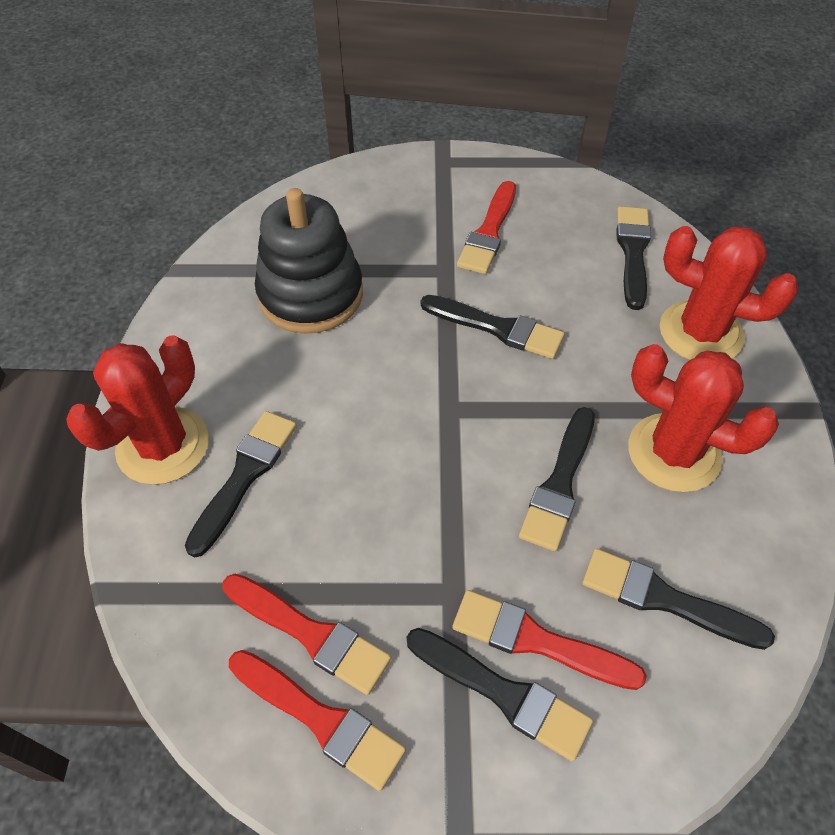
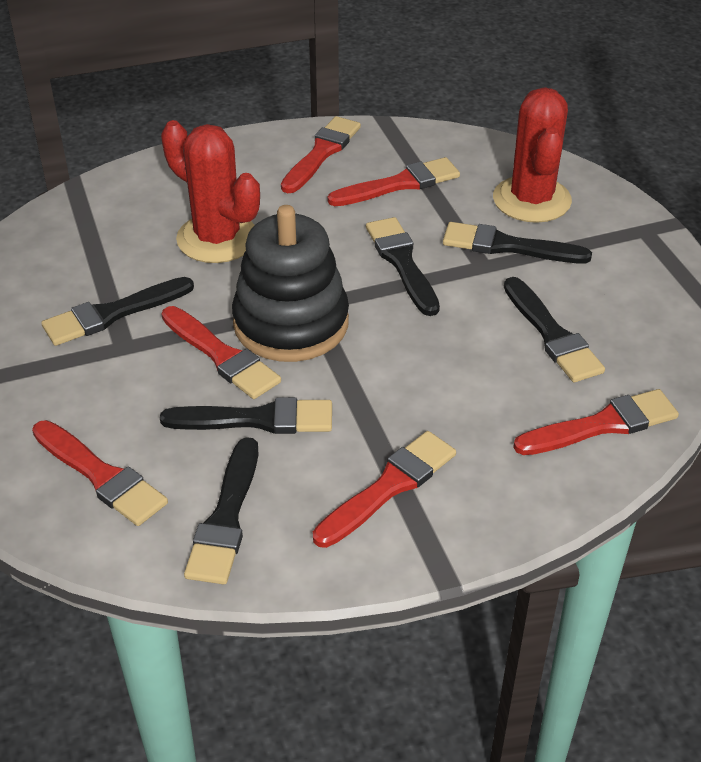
red brush: 4 -> 6
red cactus: 3 -> 2

